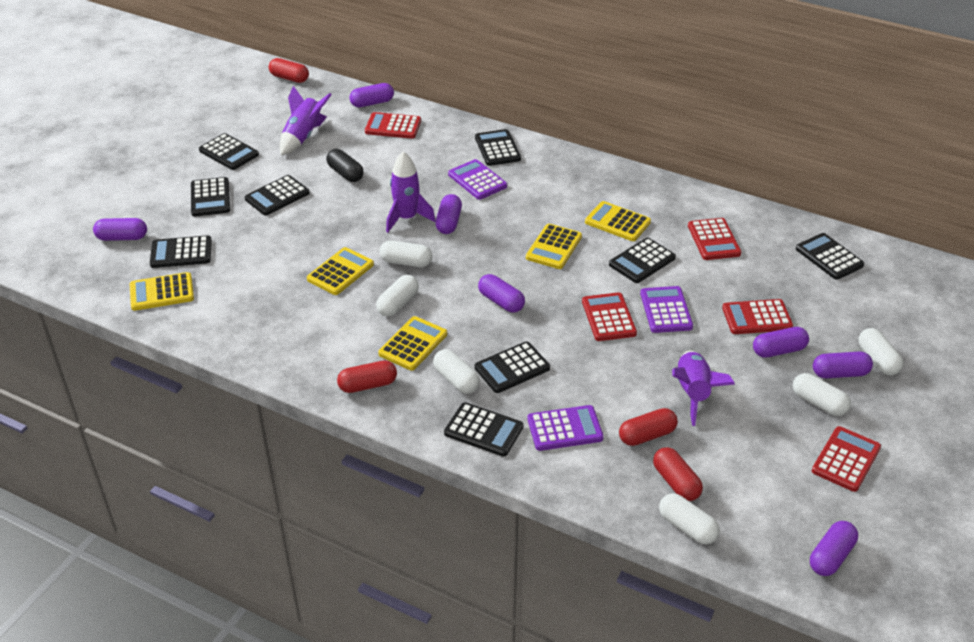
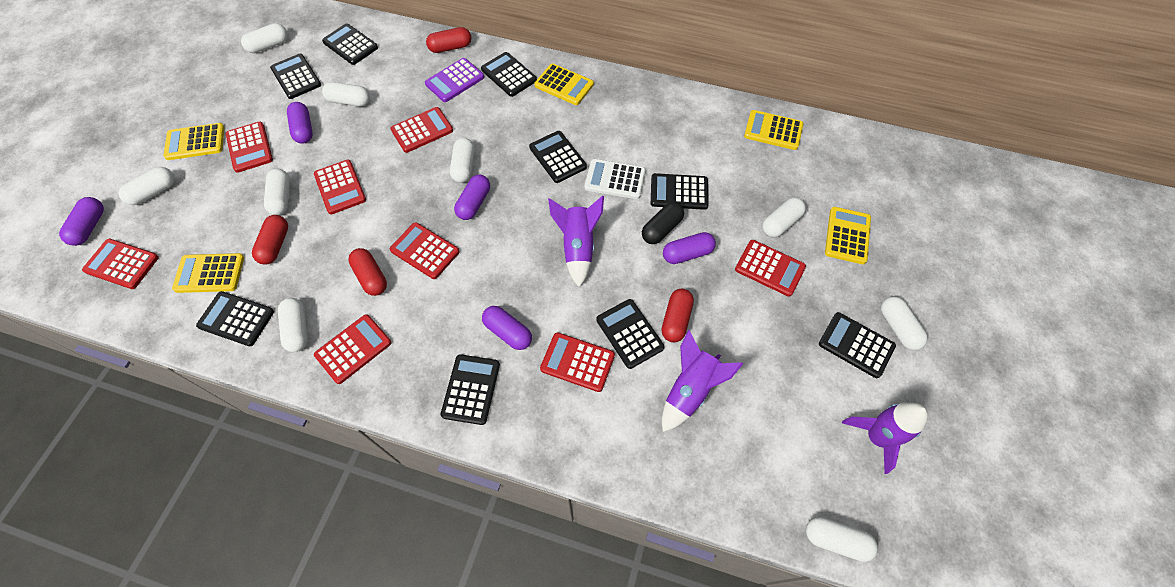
purple calculator: 3 -> 1
purple capsule: 7 -> 5
red calculator: 5 -> 8
white calculator: 0 -> 1
white capsule: 6 -> 9

